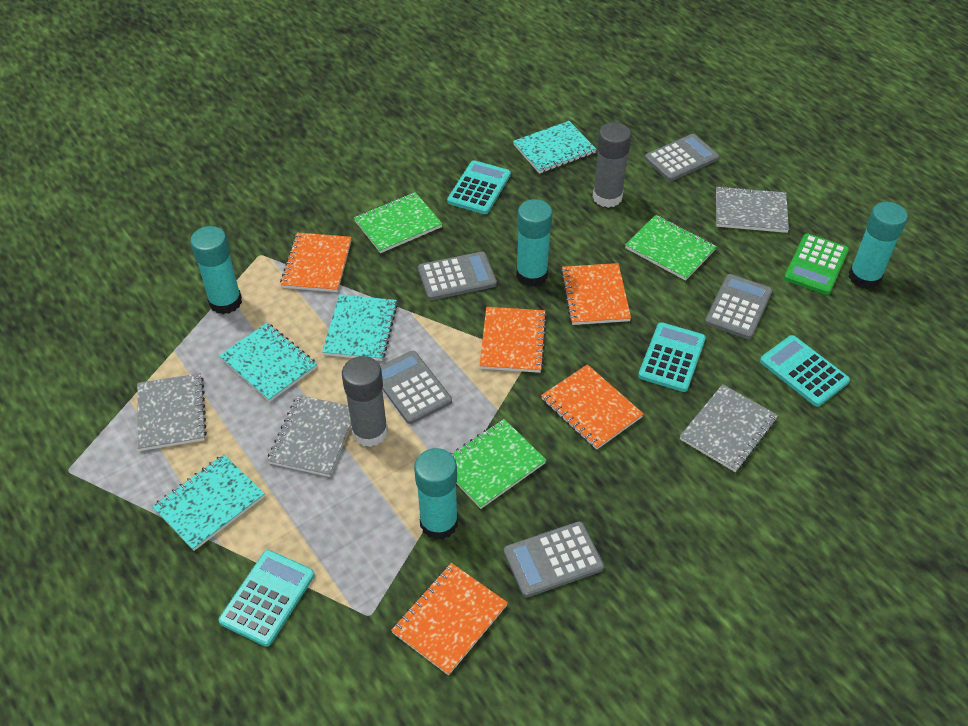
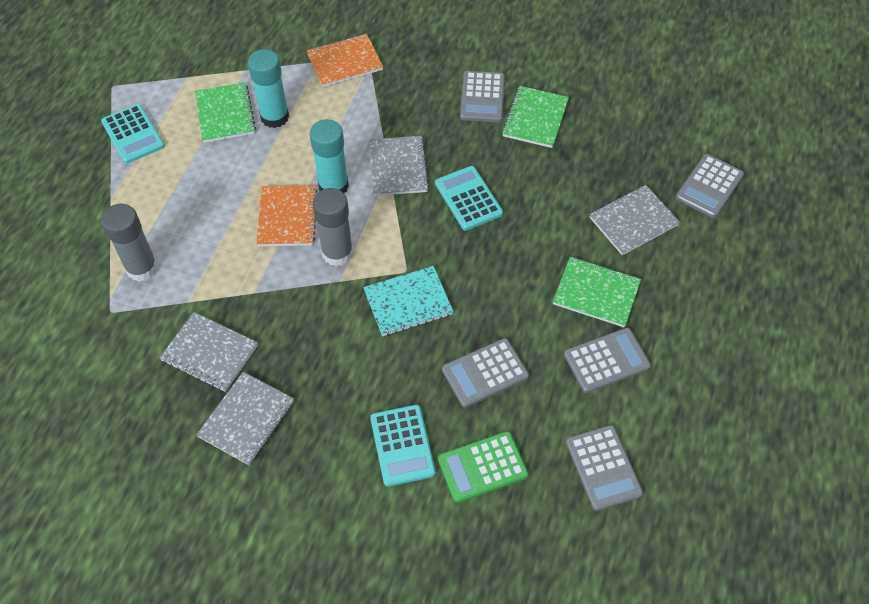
orange notebook: 5 -> 2
turquoise calculator: 4 -> 3
turquoise glue stick: 4 -> 2
turquoise notebook: 4 -> 1

